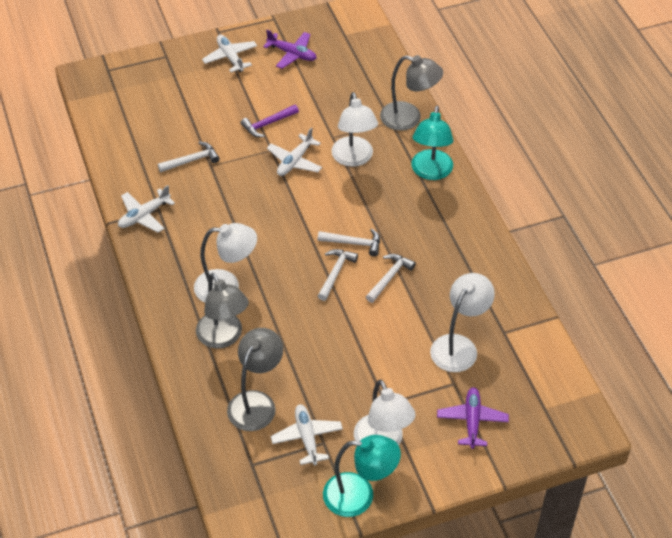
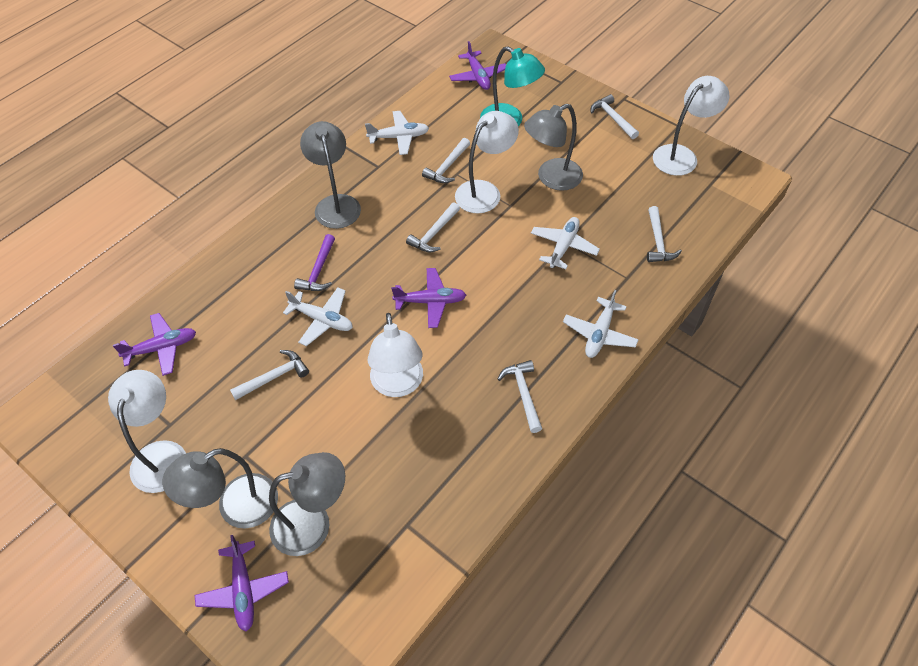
grey lamp: 3 -> 4
purple plane: 2 -> 4
turquoise lamp: 2 -> 1
white hammer: 4 -> 6

